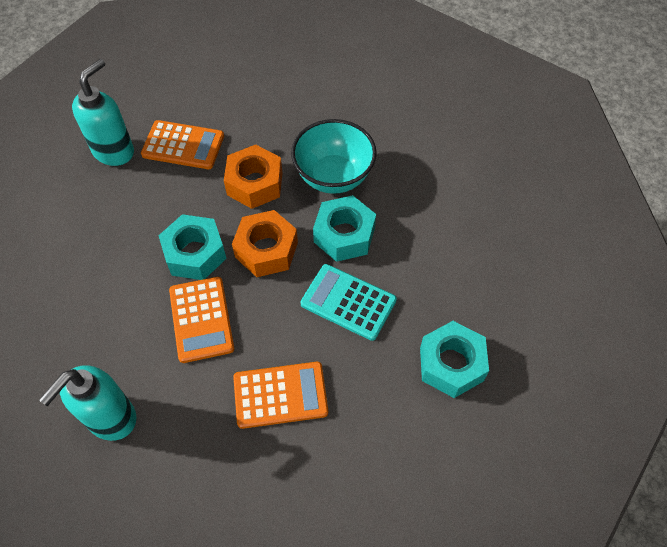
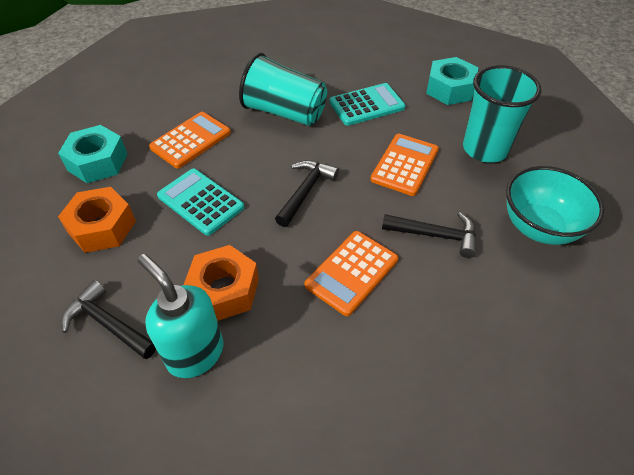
black hammer: 0 -> 3
turquoise calculator: 1 -> 2
turquoise cup: 0 -> 2
turquoise nut: 3 -> 2
turquoise soap dispenser: 2 -> 1

